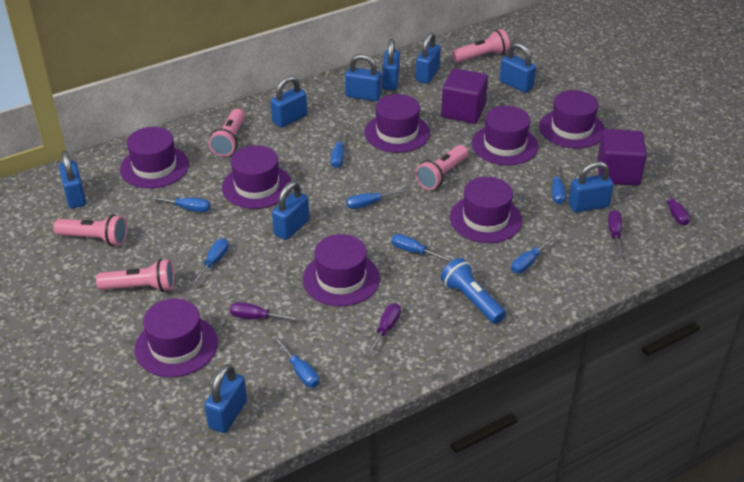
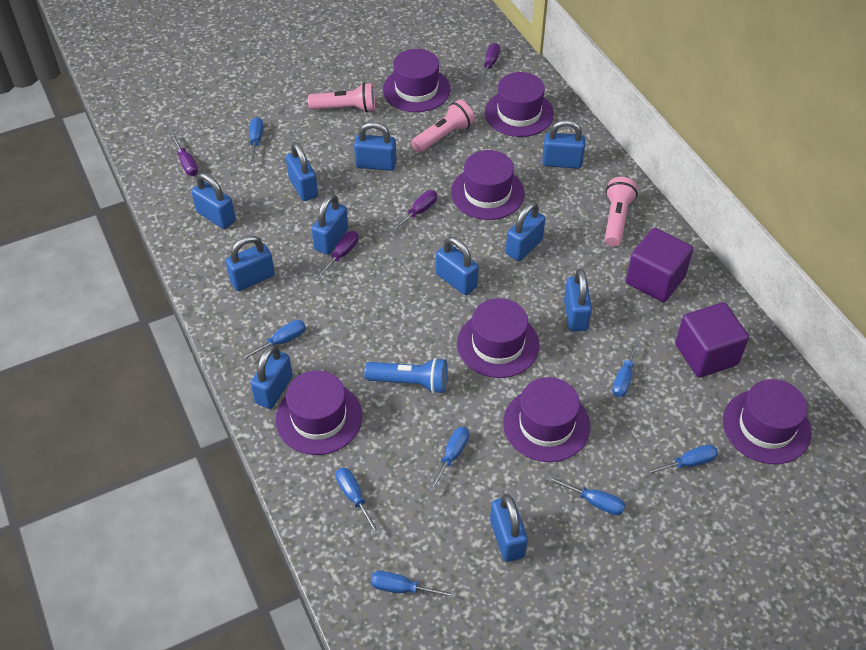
blue padlock: 9 -> 11
pink flashlight: 5 -> 3
purple hat: 8 -> 7

